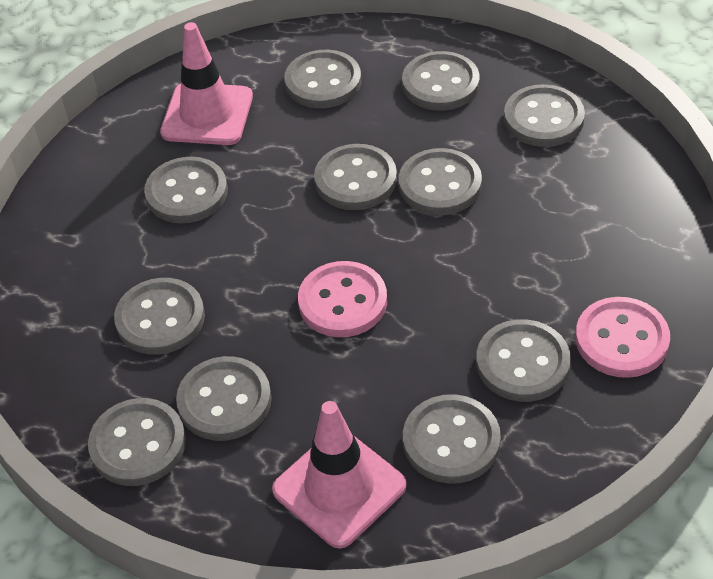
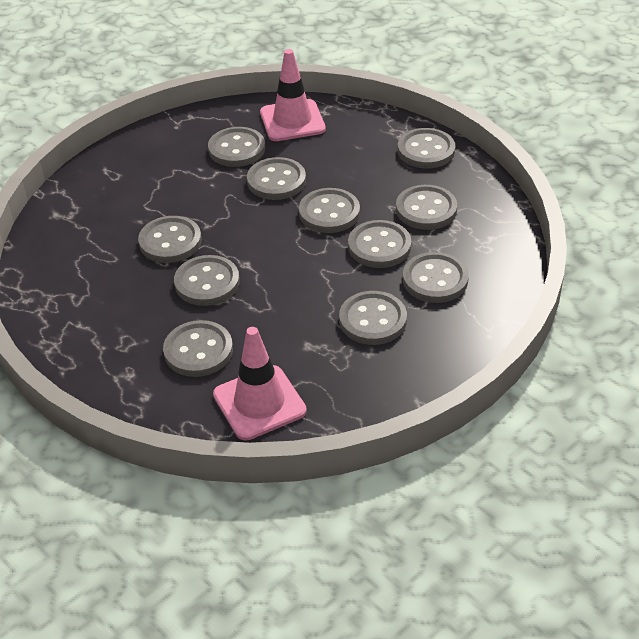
pink button: 2 -> 0

